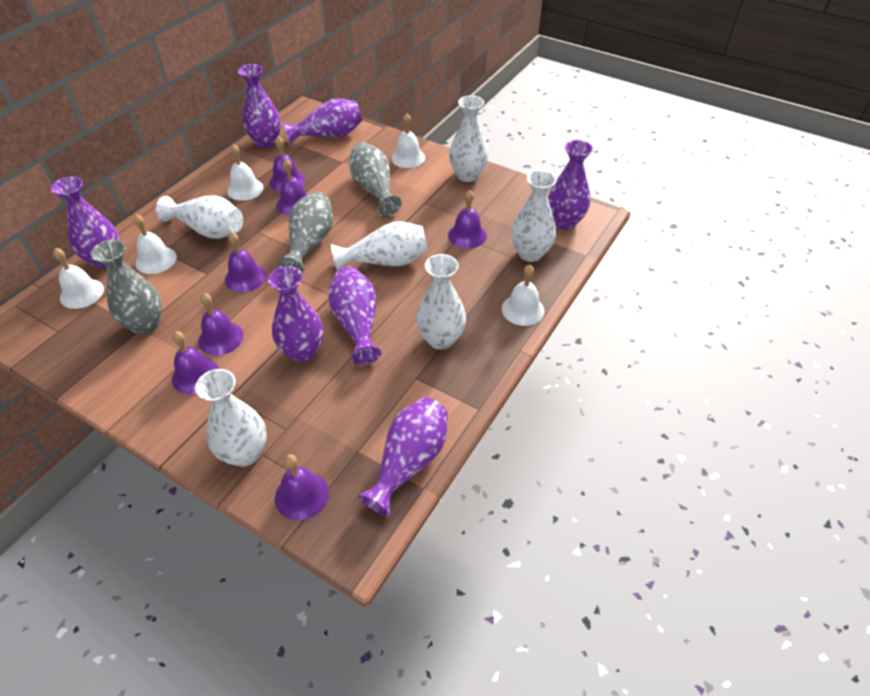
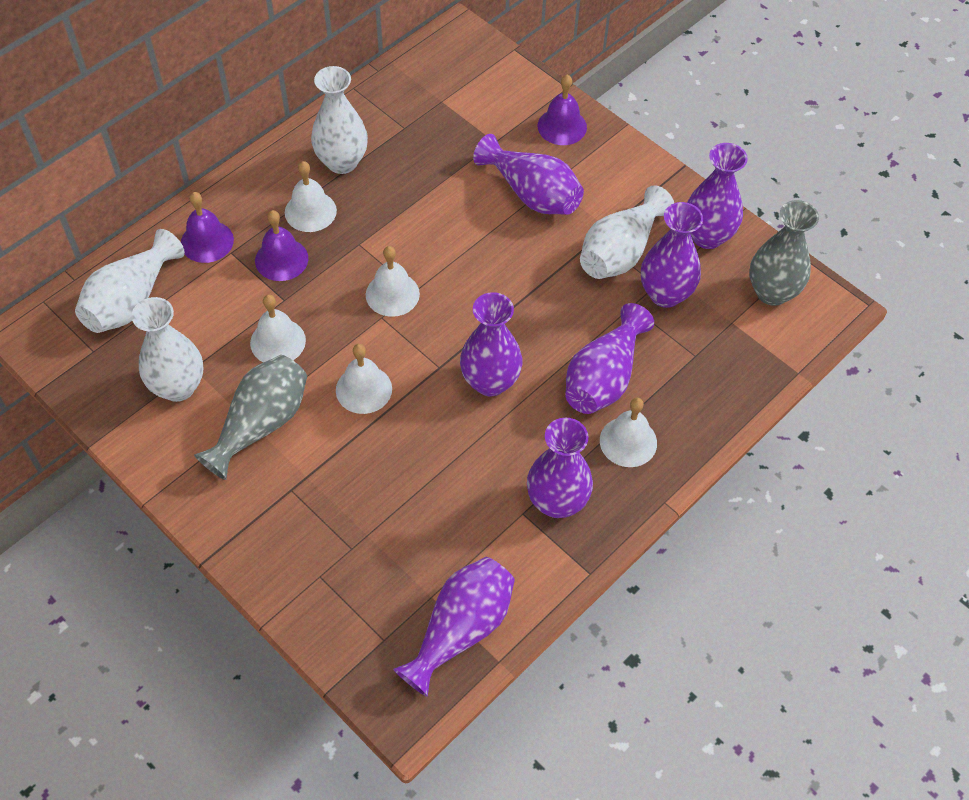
grey vase: 3 -> 2
purple bell: 7 -> 3
white vase: 6 -> 4

